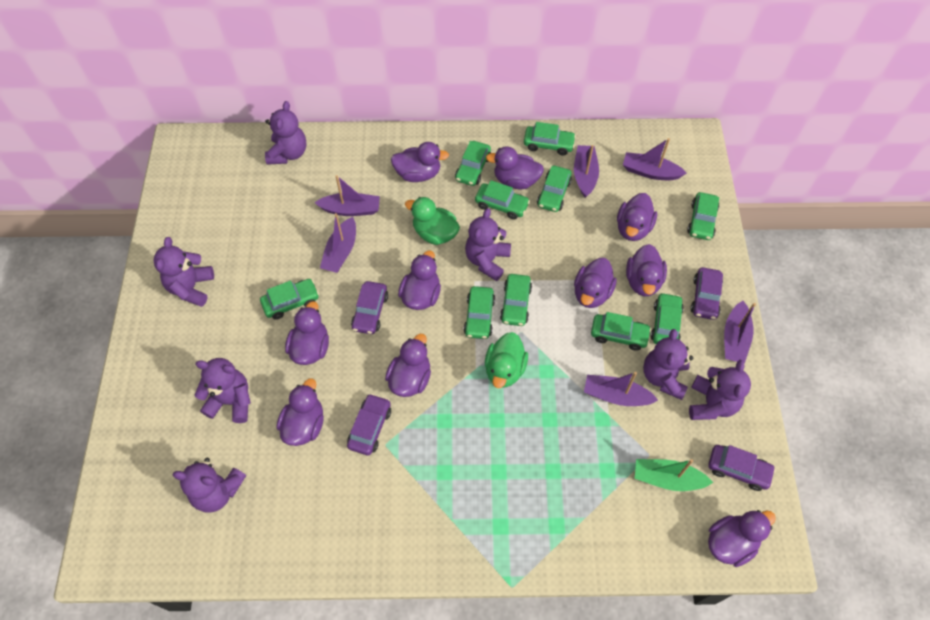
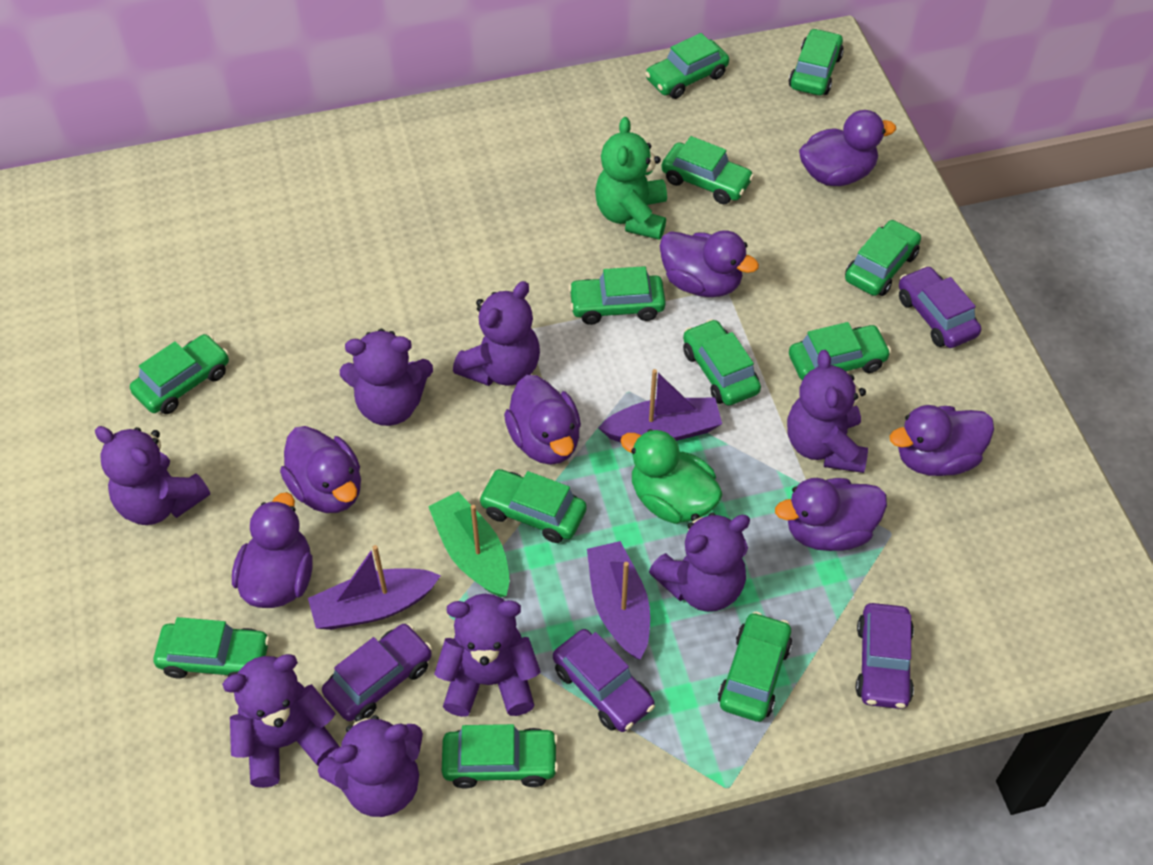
green car: 10 -> 12
green duck: 2 -> 1
green teddy bear: 0 -> 1
purple boat: 6 -> 3
purple duck: 10 -> 7
purple teddy bear: 7 -> 8

